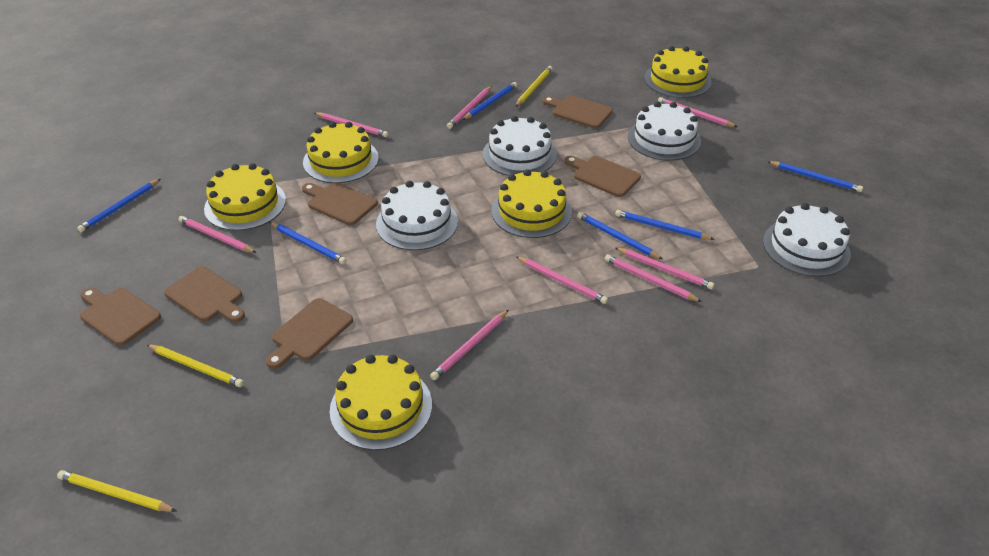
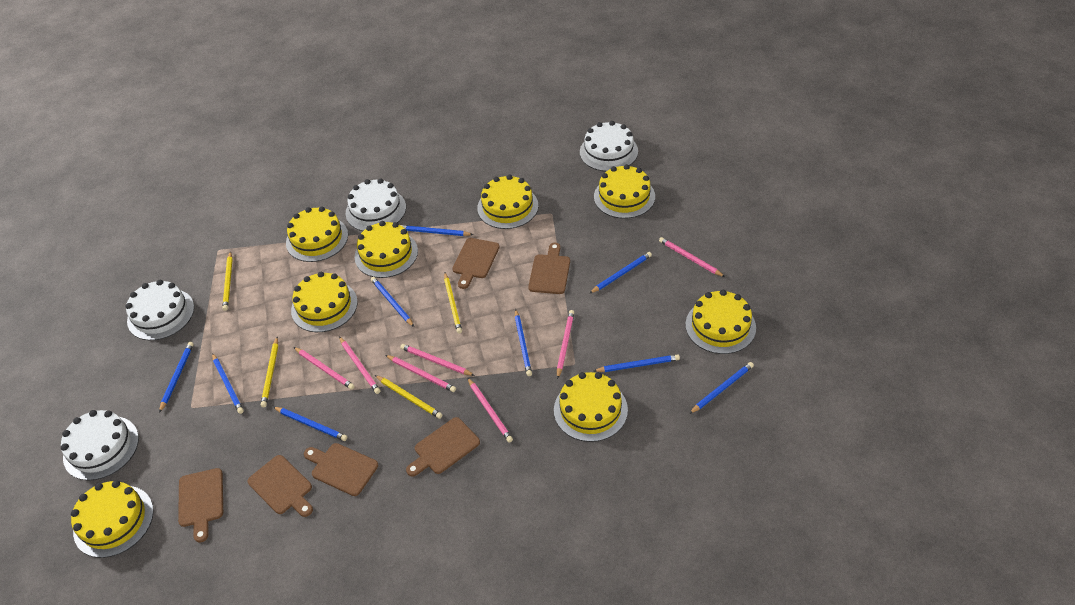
blue pencil: 6 -> 9
pink pencil: 8 -> 7
yellow cake: 5 -> 8
yellow pencil: 3 -> 4

